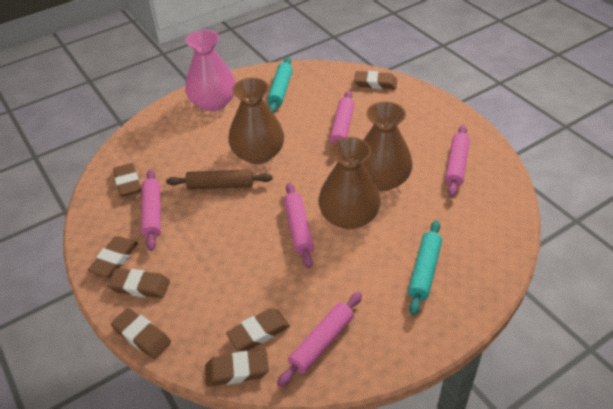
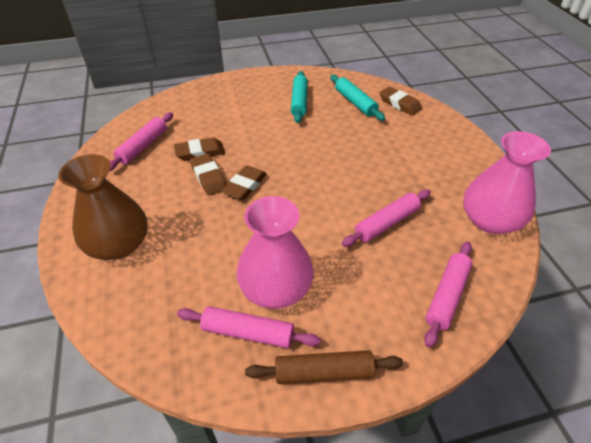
brown eraser: 7 -> 4
brown vase: 3 -> 1
pink rolling pin: 5 -> 4
pink vase: 1 -> 2

